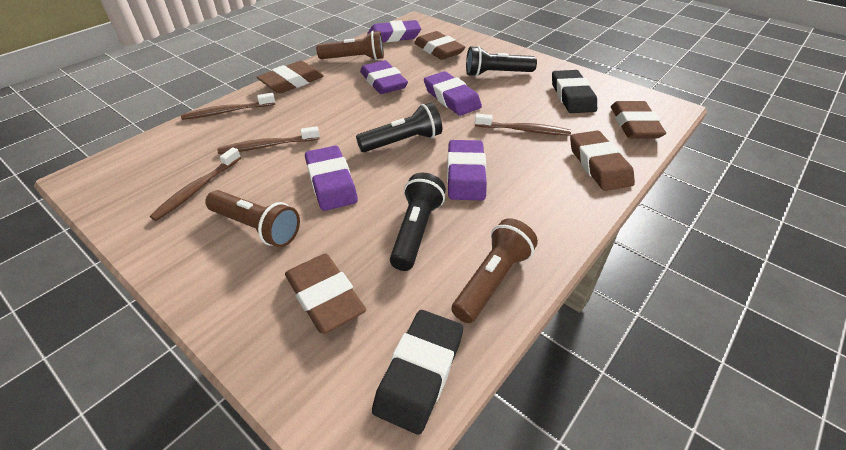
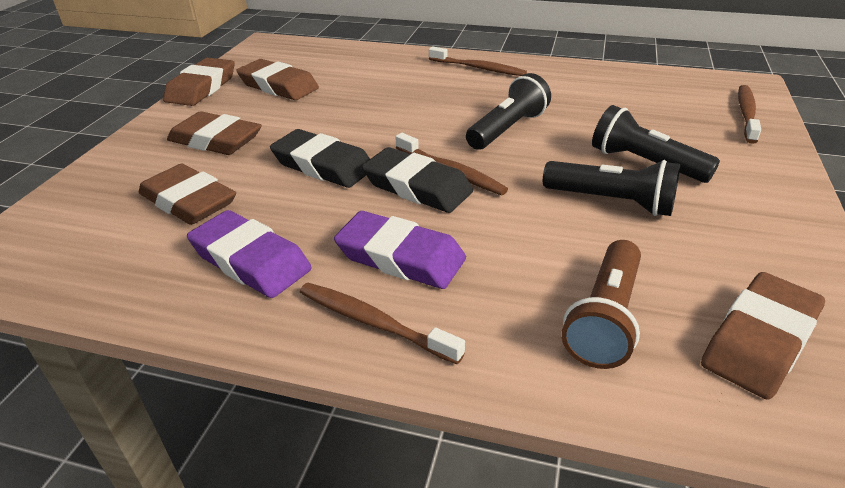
brown flashlight: 3 -> 1
purple eraser: 5 -> 2

